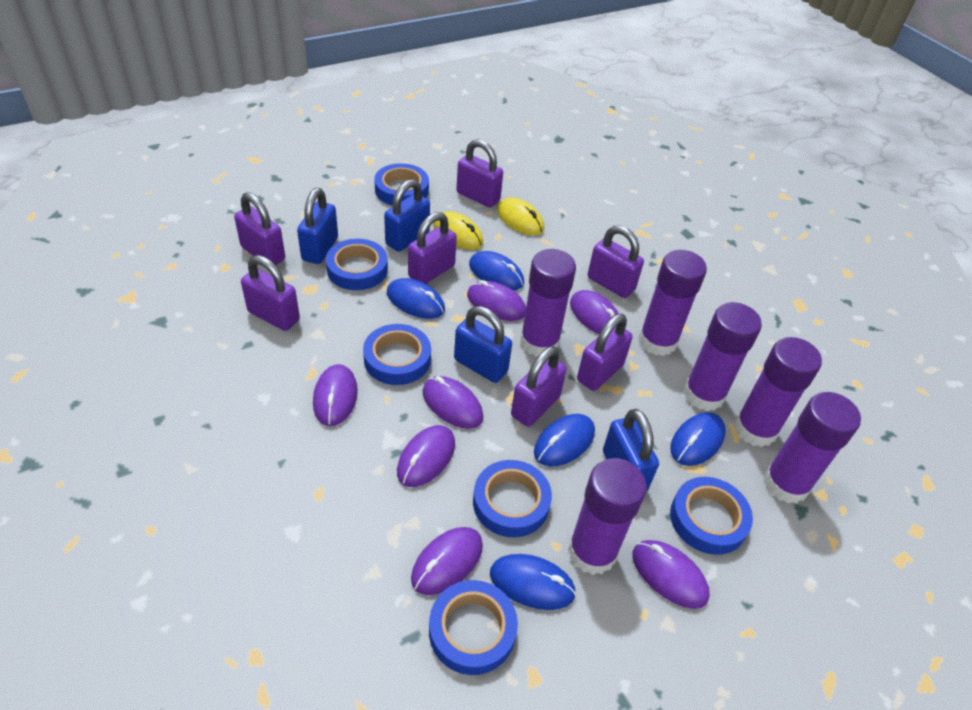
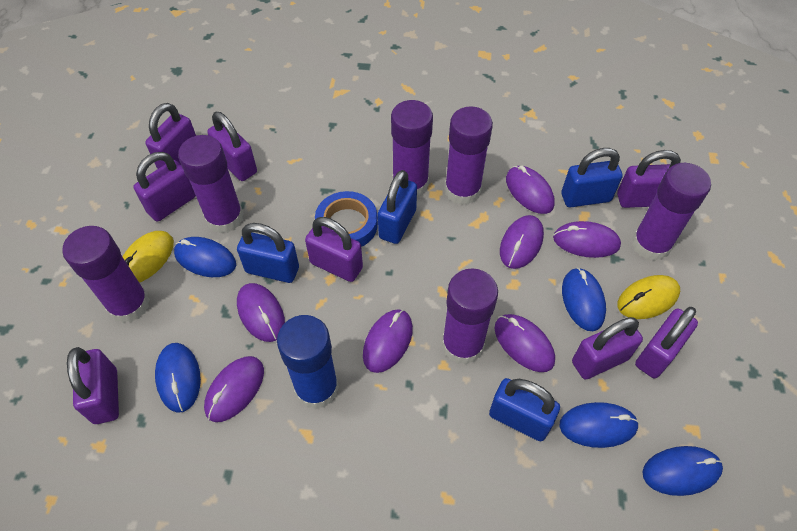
blue glue stick: 0 -> 1
blue tape: 6 -> 1
purple padlock: 7 -> 8

